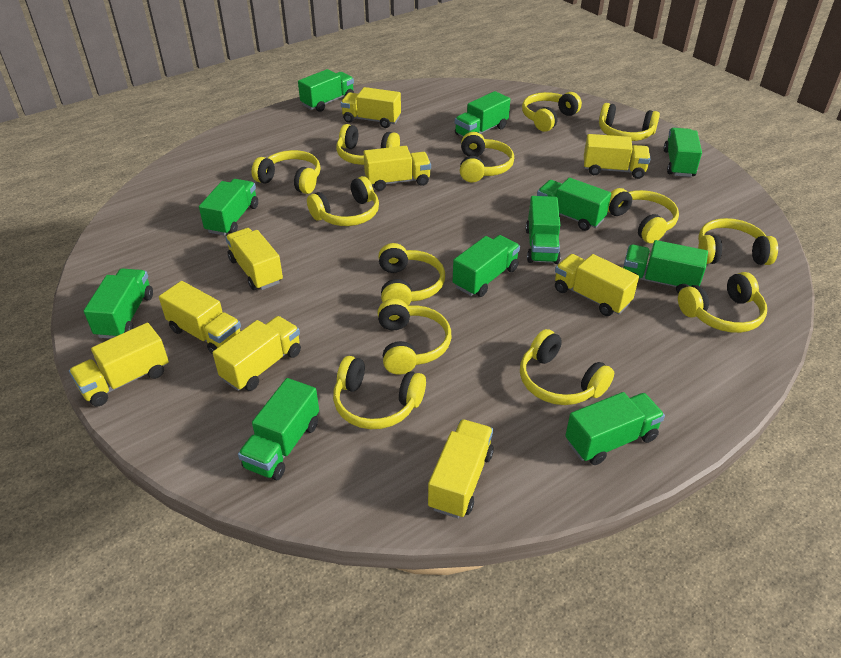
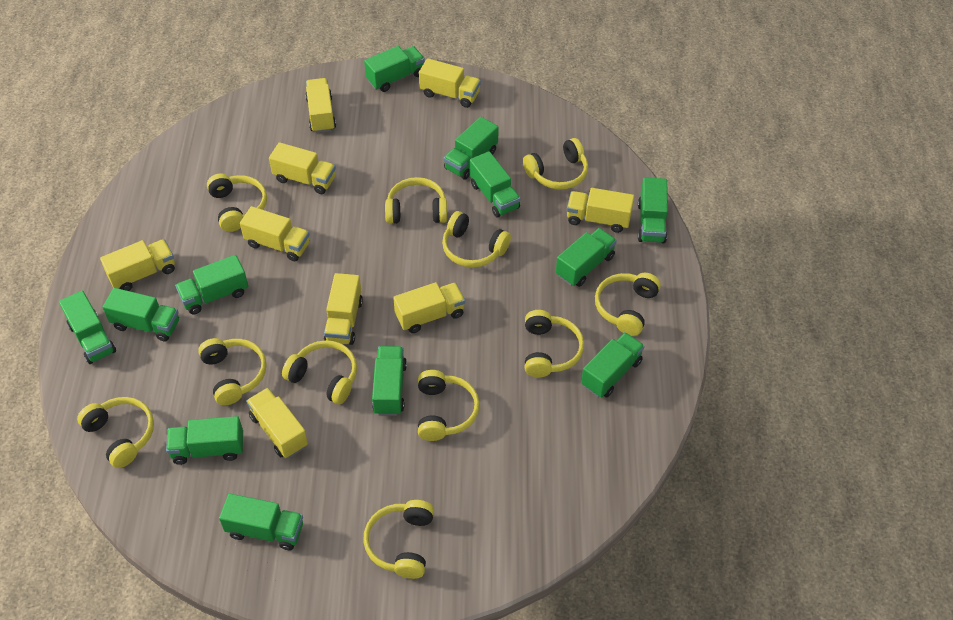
green truck: 11 -> 12
yellow headphones: 13 -> 11

